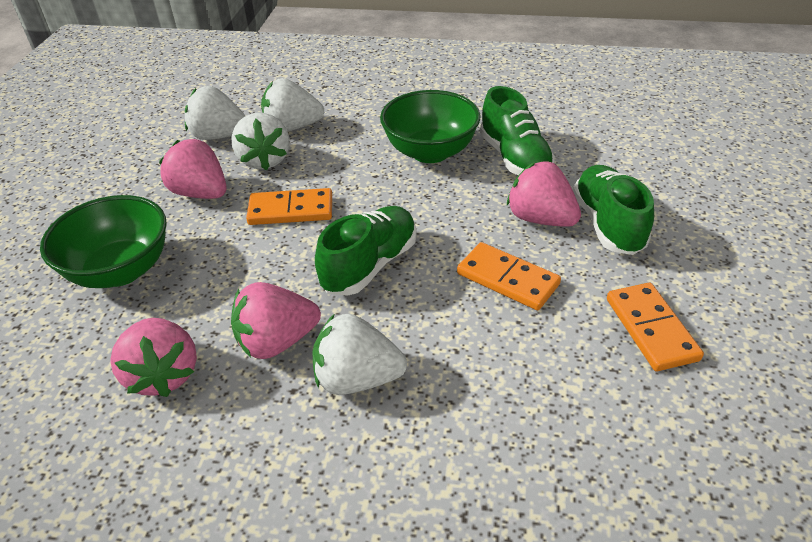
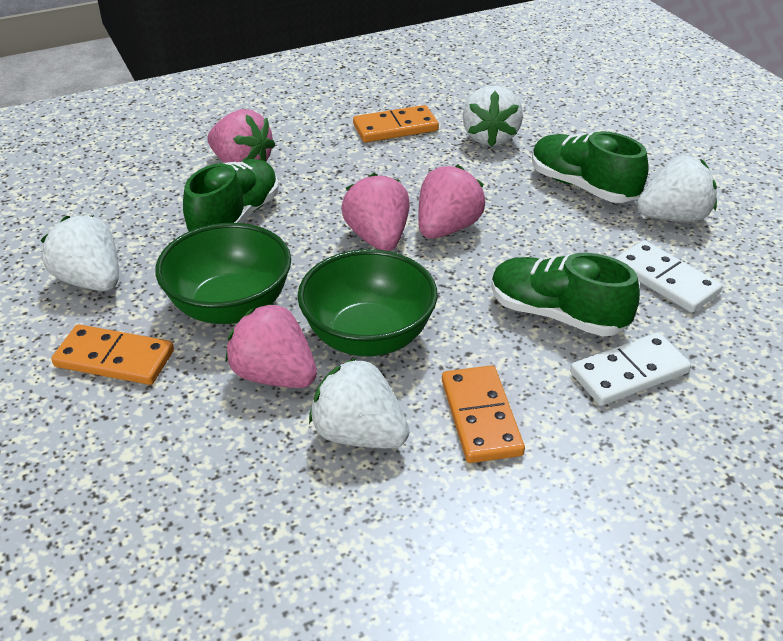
white domino: 0 -> 2

